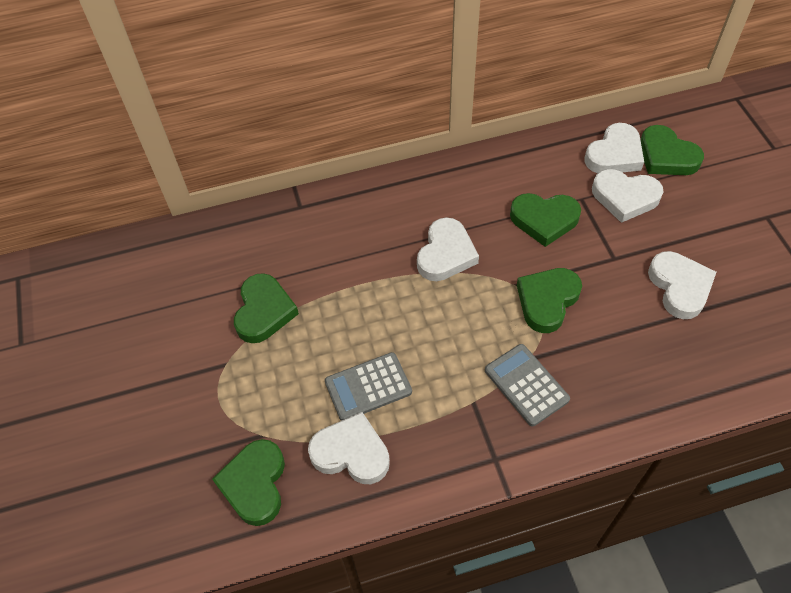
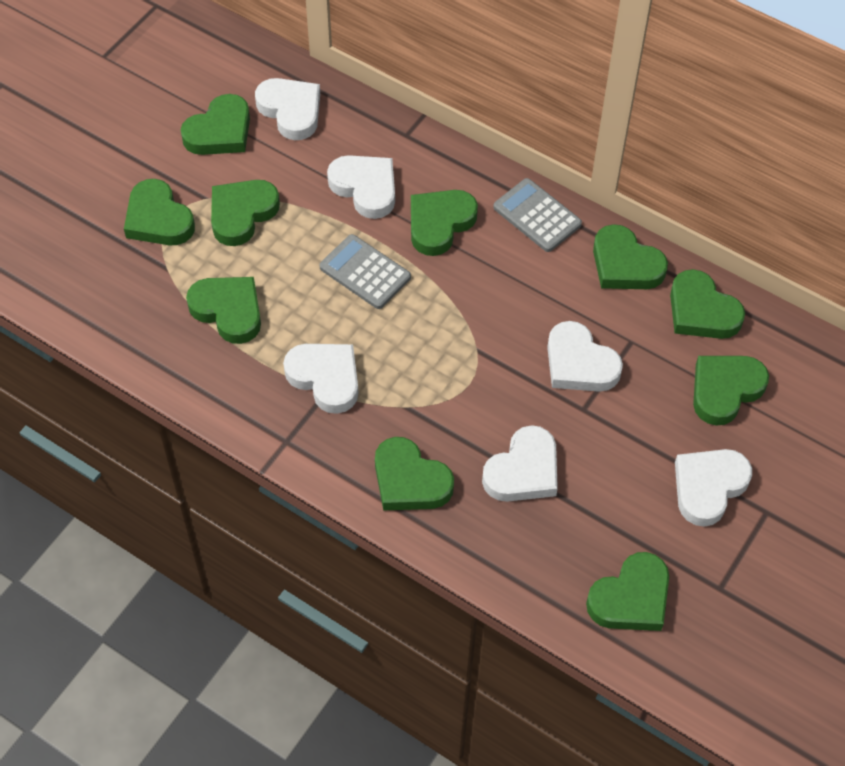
green heart: 5 -> 10
white heart: 5 -> 6

